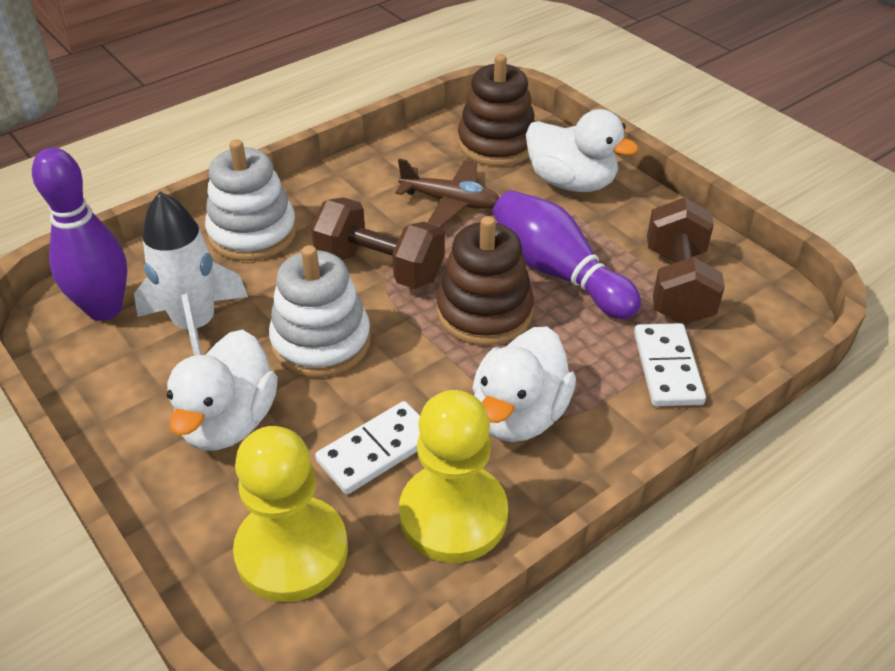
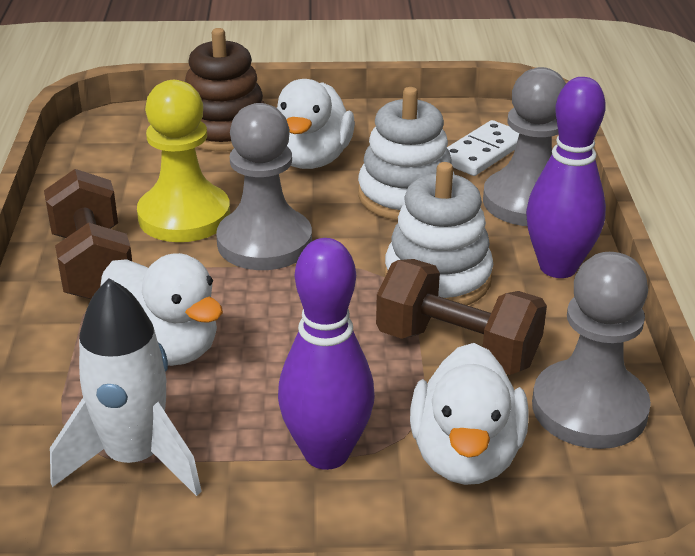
brown plane: 1 -> 0
brown stacking toy: 2 -> 1
grey pawn: 0 -> 3
white domino: 2 -> 1
yellow pawn: 2 -> 1

